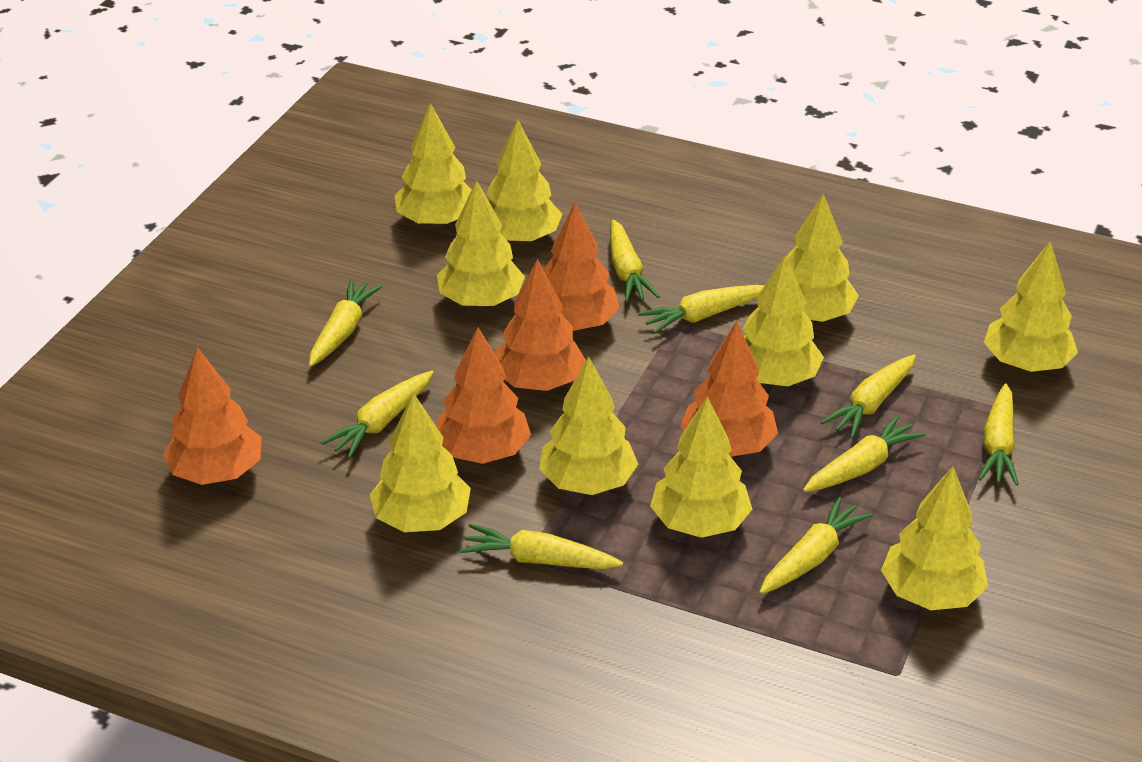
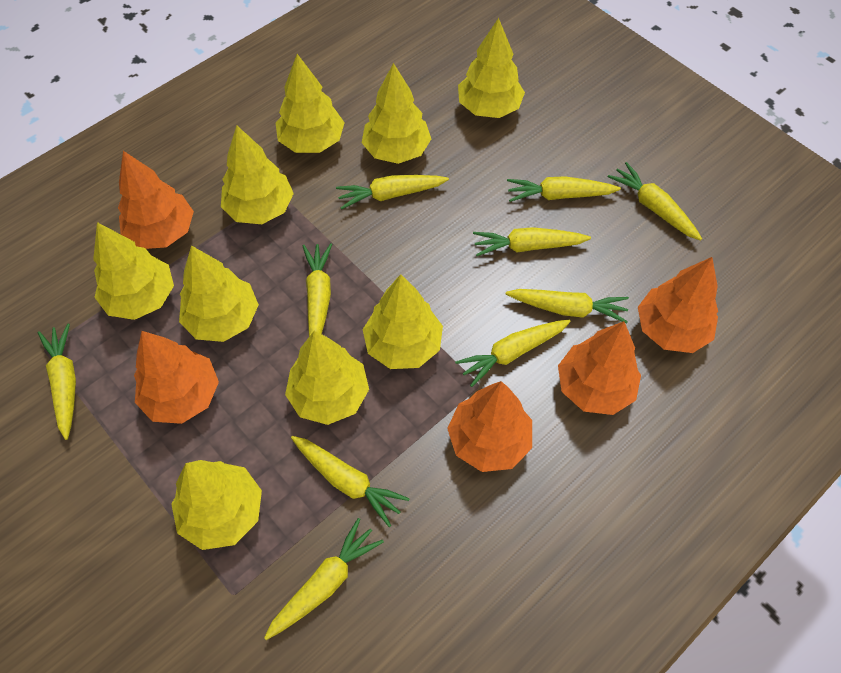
yellow carrot: 9 -> 10
yellow tree: 10 -> 9

